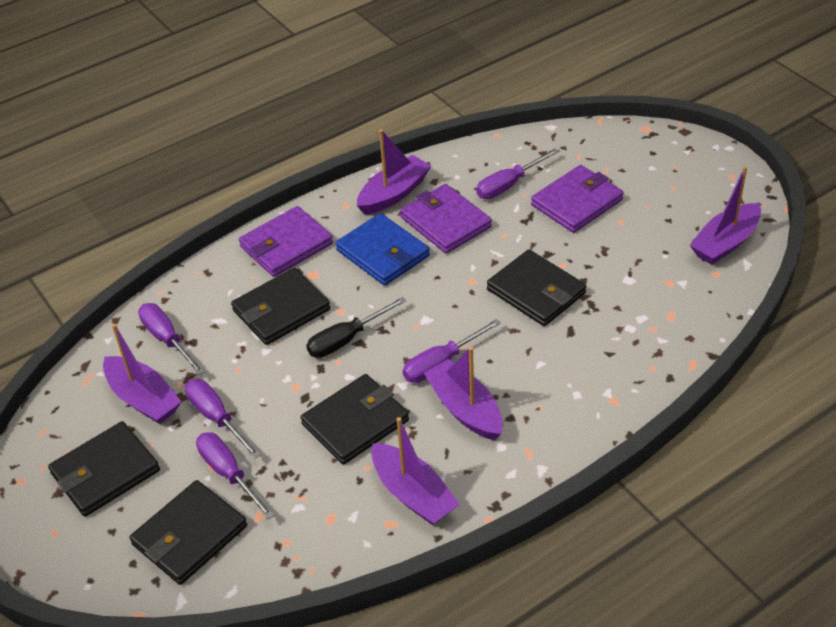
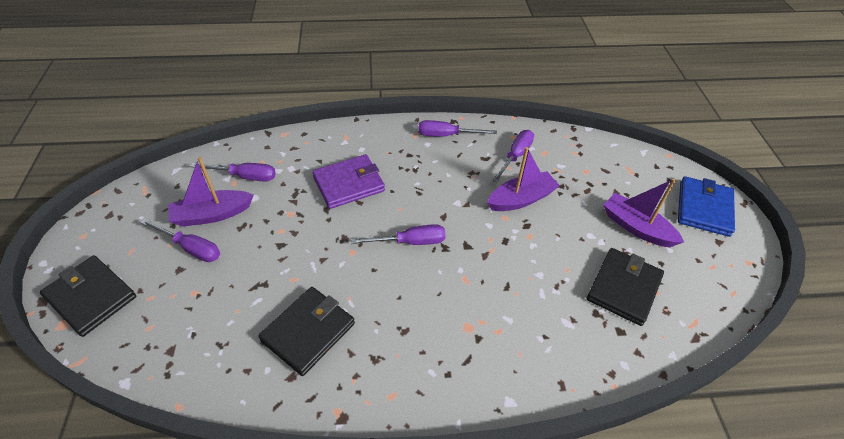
black screwdriver: 1 -> 0
black wallet: 5 -> 3
purple boat: 5 -> 3
purple wallet: 3 -> 1

